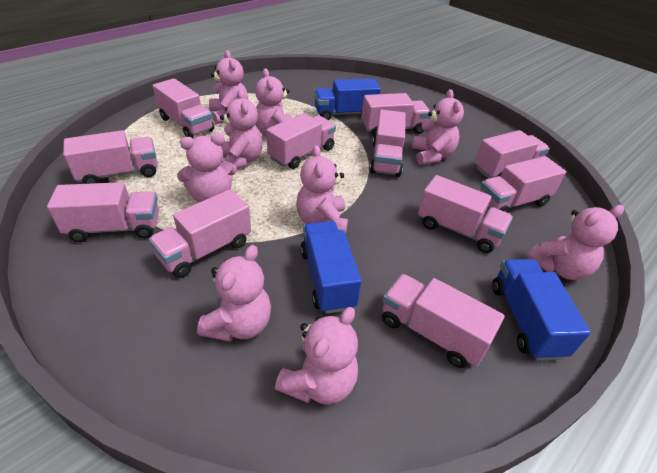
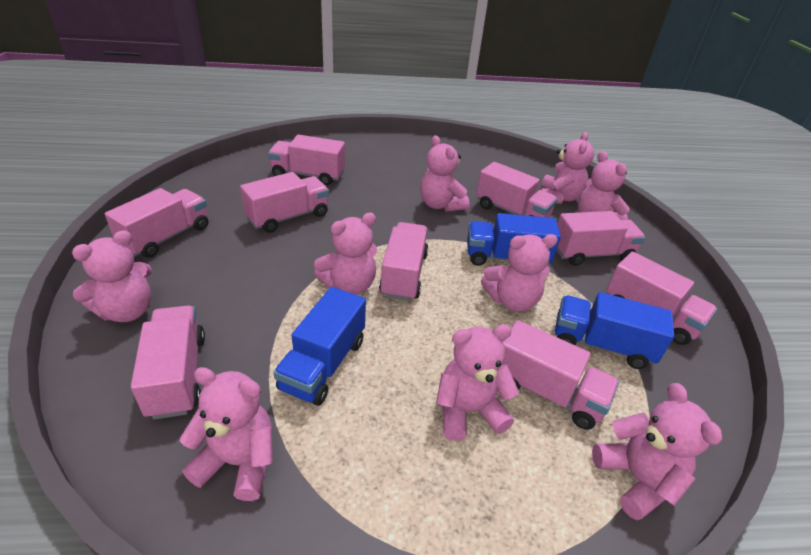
pink truck: 11 -> 9

